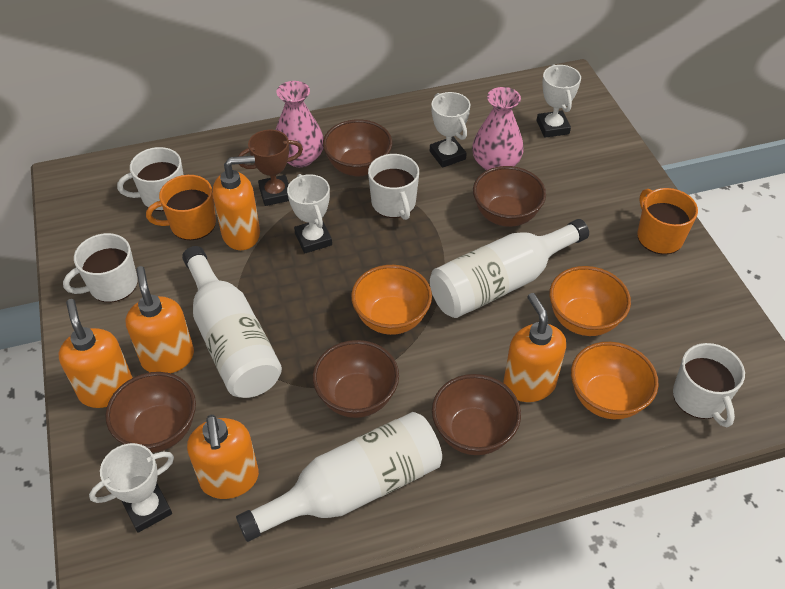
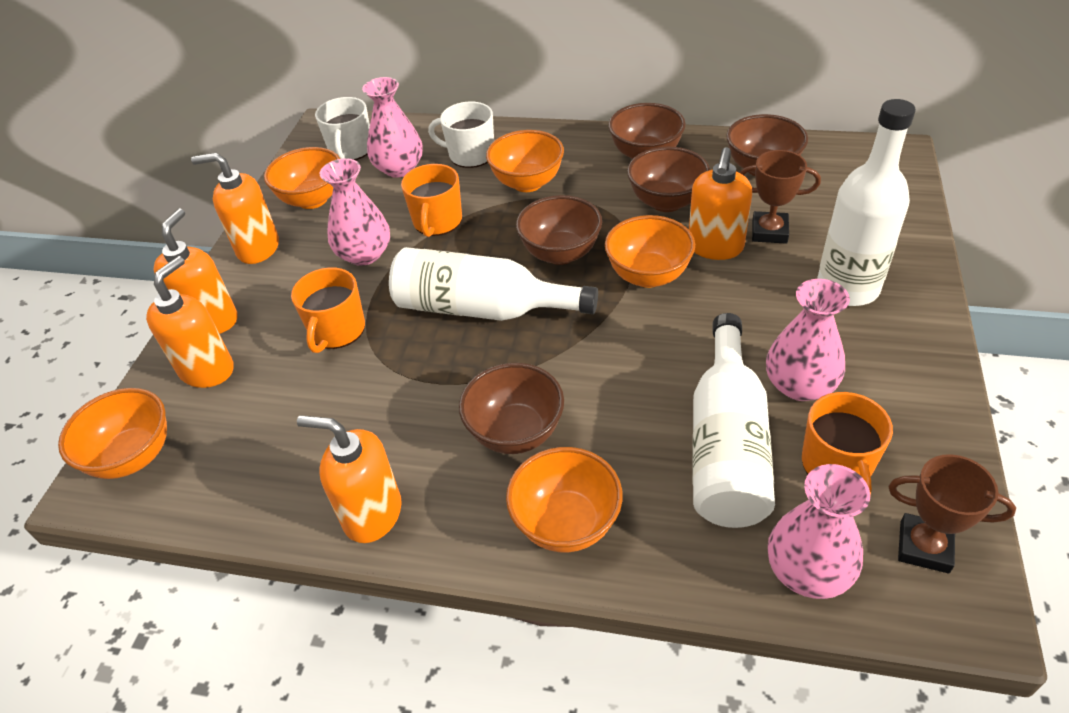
brown trophy: 1 -> 2
orange bowl: 3 -> 5
orange mug: 2 -> 3
pink vase: 2 -> 4
white mug: 4 -> 2
white trophy: 4 -> 0

